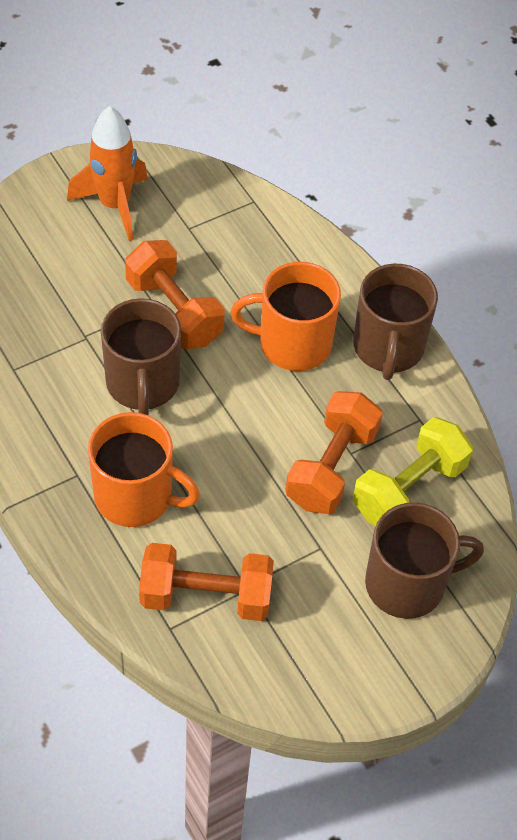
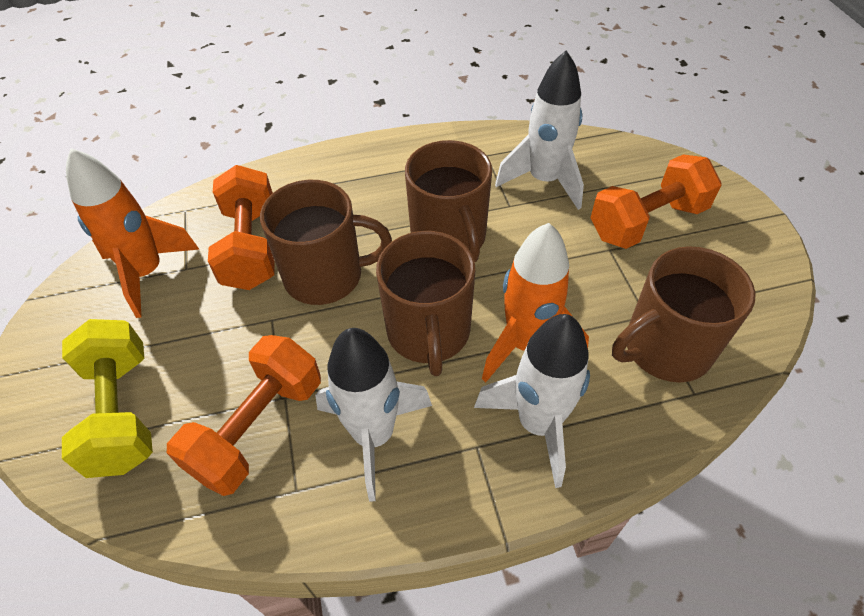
brown mug: 3 -> 4
orange mug: 2 -> 0
orange rocket: 1 -> 2
white rocket: 0 -> 3

